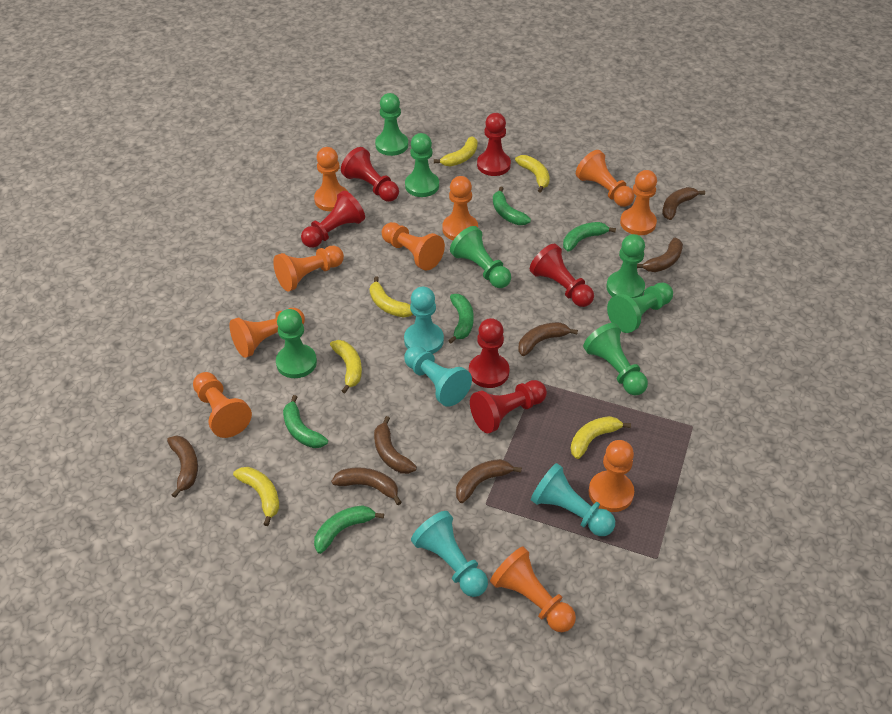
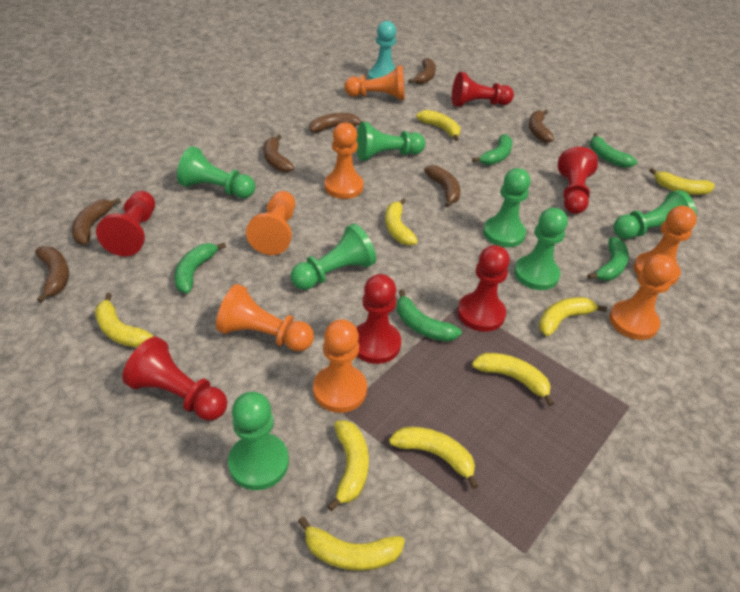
orange pawn: 10 -> 7
turquoise pawn: 4 -> 1
yellow banana: 6 -> 9

